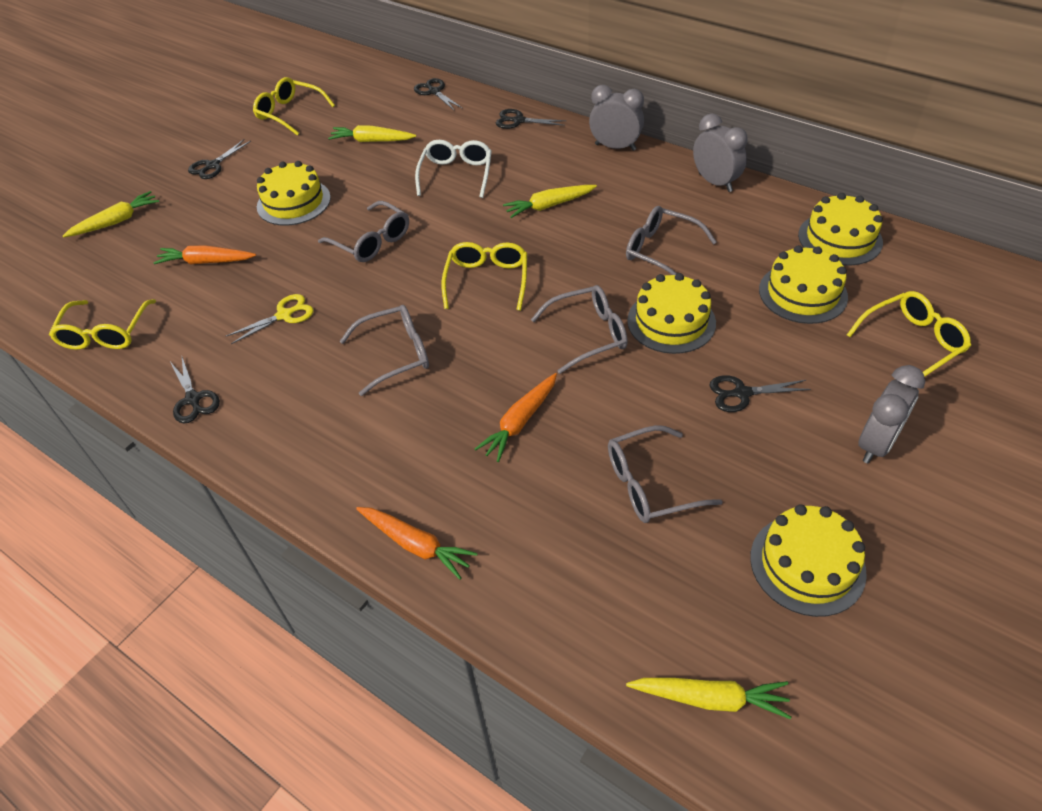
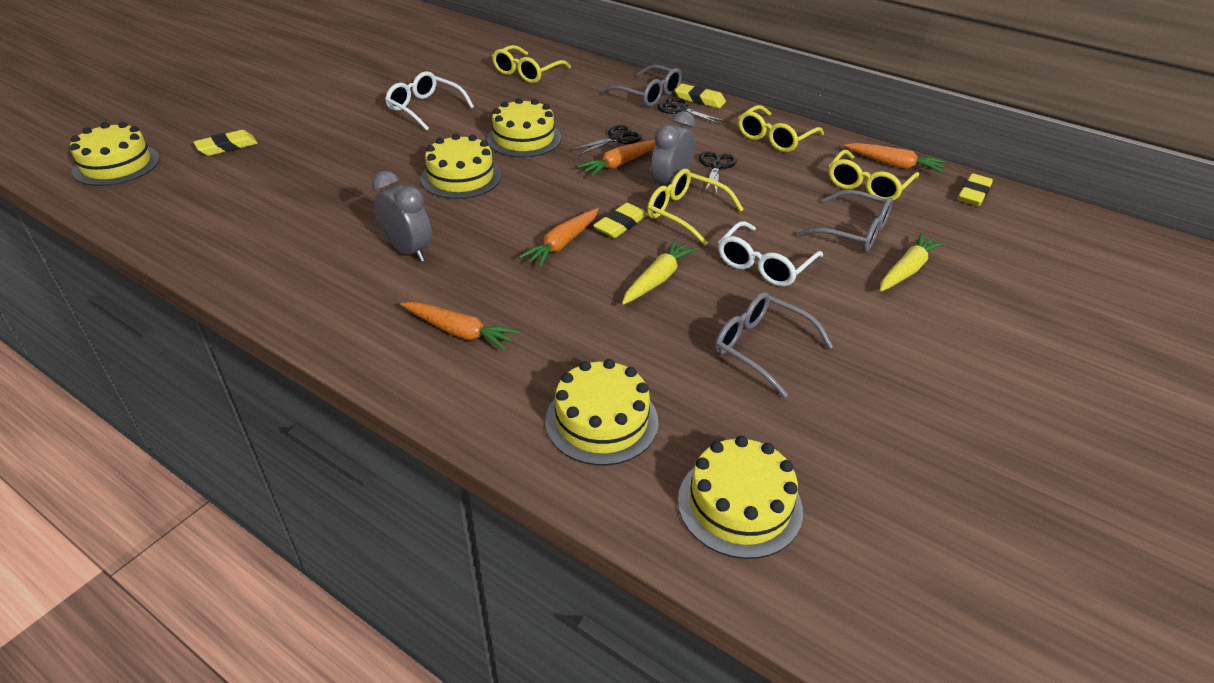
black scissors: 5 -> 3
grey clock: 3 -> 2
grey glasses: 5 -> 3
orange carrot: 3 -> 4
white glasses: 1 -> 2
yellow carrot: 4 -> 2
yellow eraser: 0 -> 4
yellow scissors: 1 -> 0

